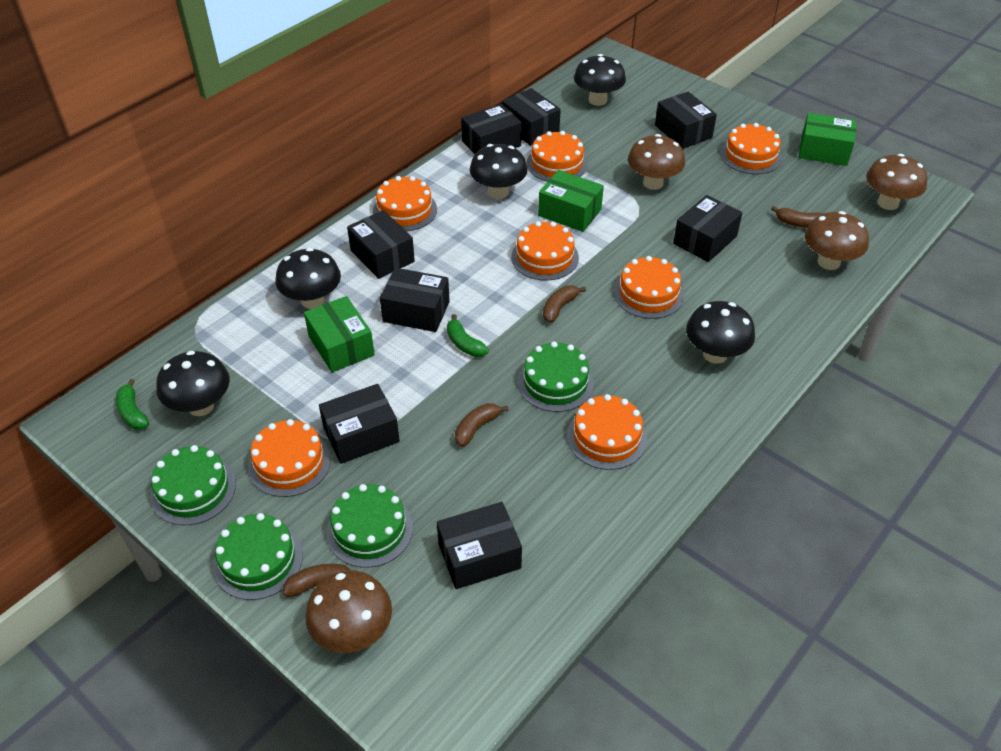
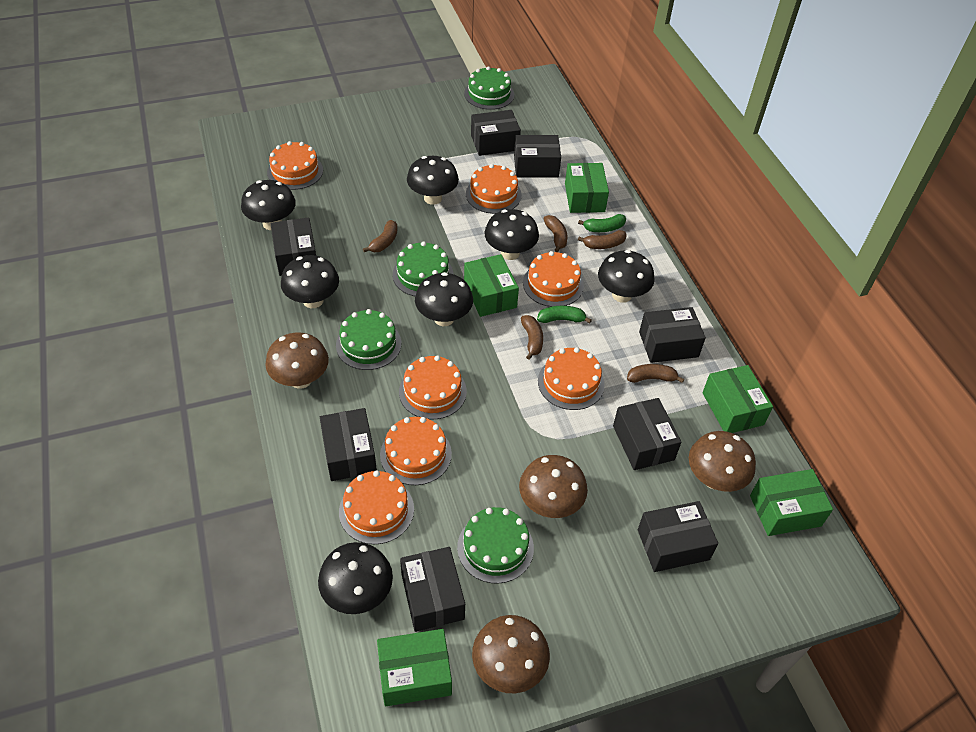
black mushroom: 5 -> 7
brown banana: 4 -> 5
green box: 3 -> 5

